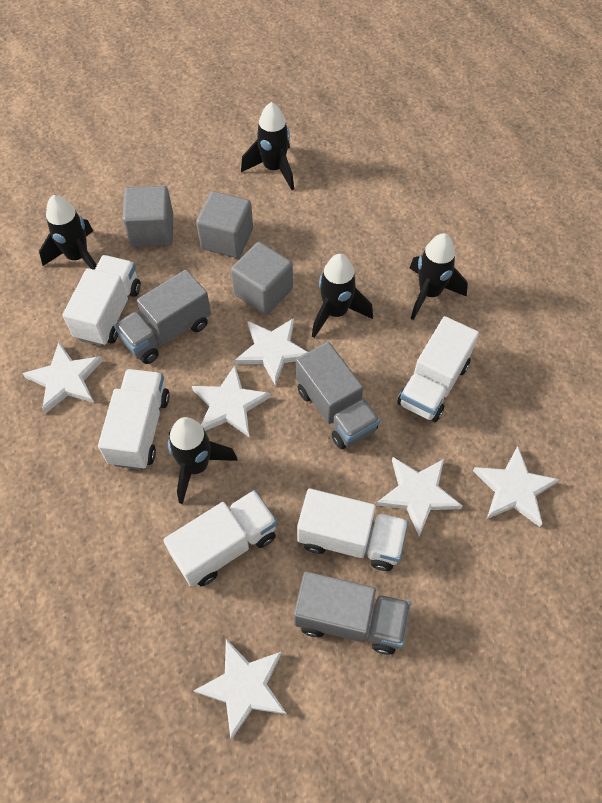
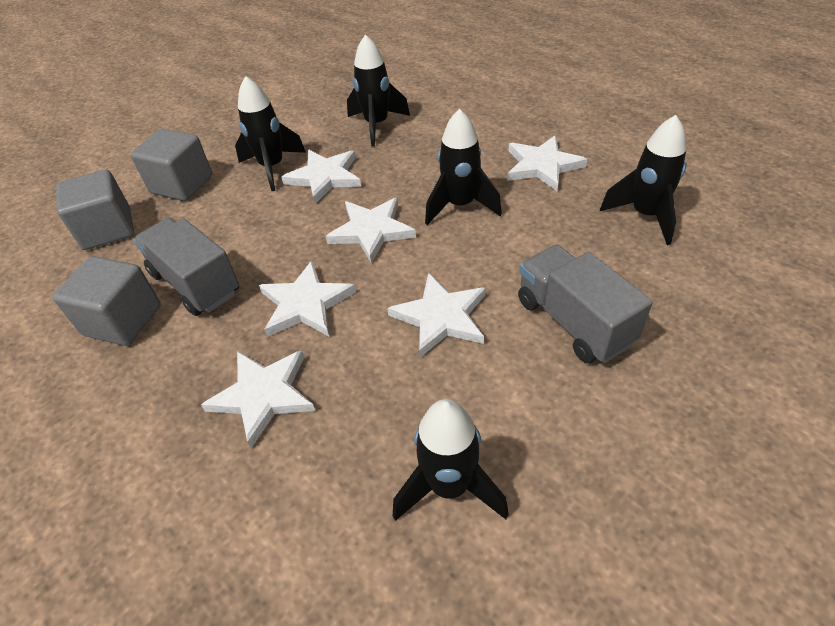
grey truck: 3 -> 2
white truck: 5 -> 0

